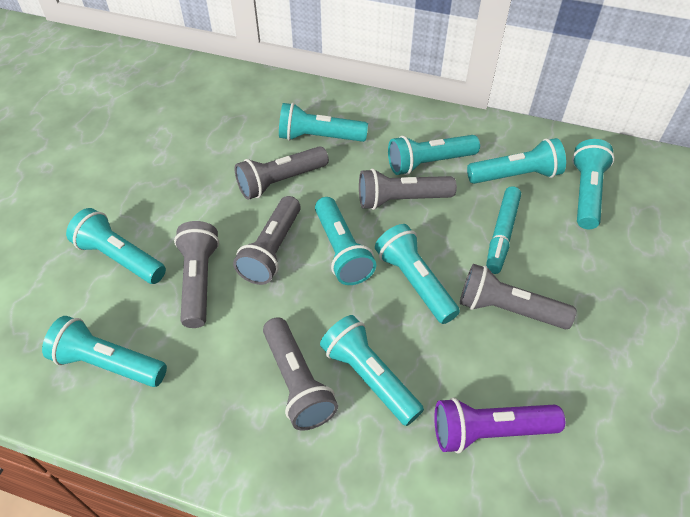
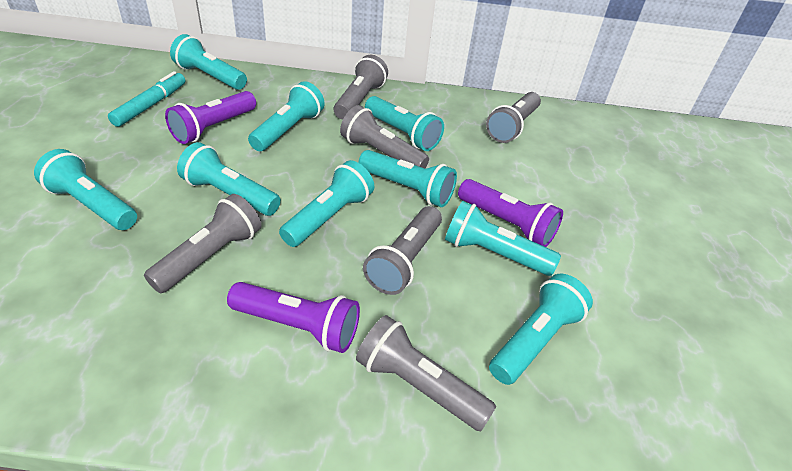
purple flashlight: 1 -> 3

